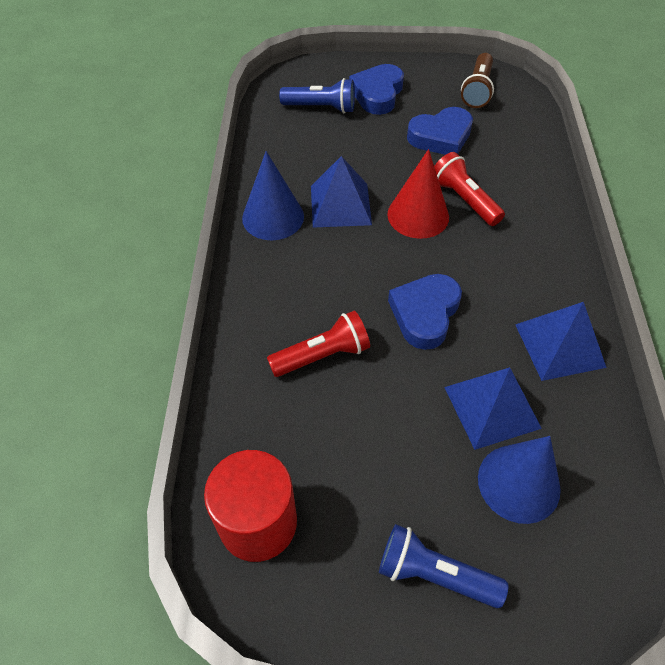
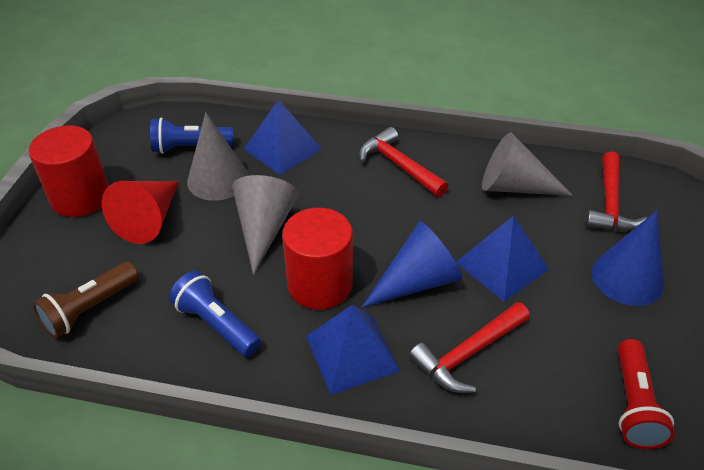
blue heart: 3 -> 0
grey cone: 0 -> 3
red cylinder: 1 -> 2
red flashlight: 2 -> 1
red hammer: 0 -> 3

